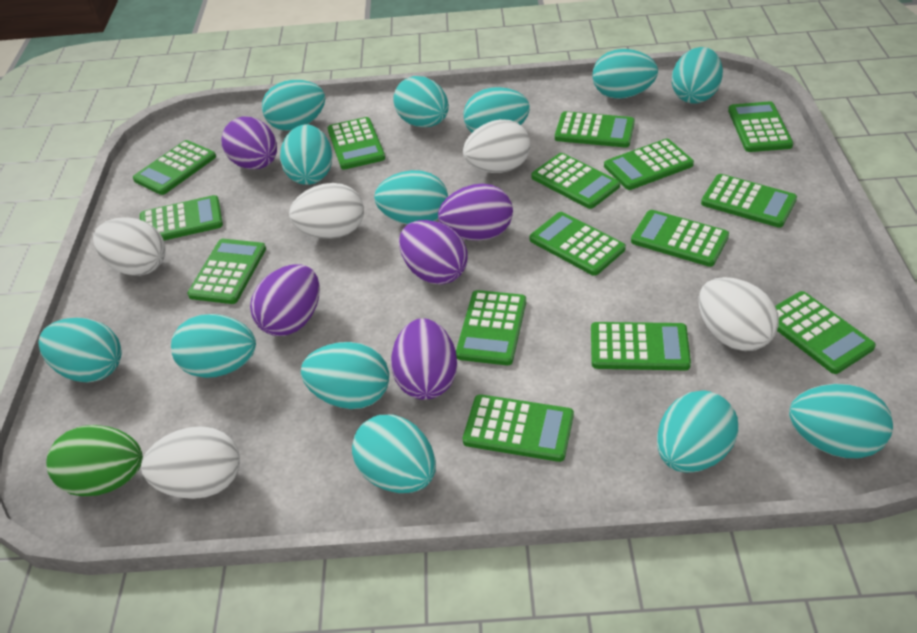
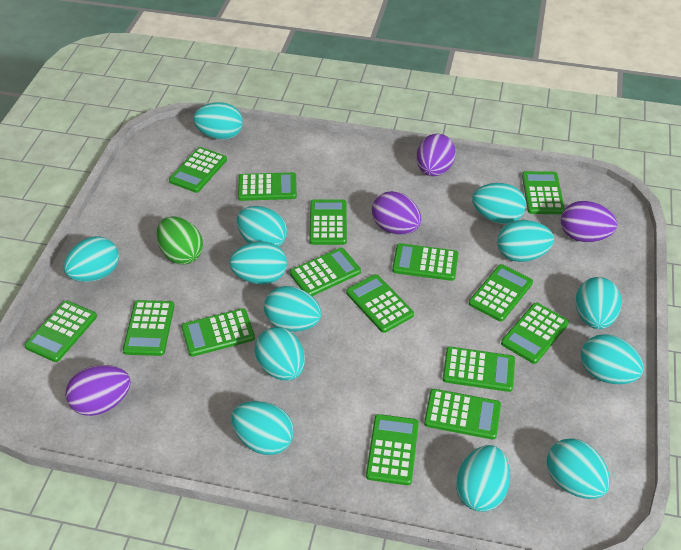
purple egg: 5 -> 4
white egg: 5 -> 0

